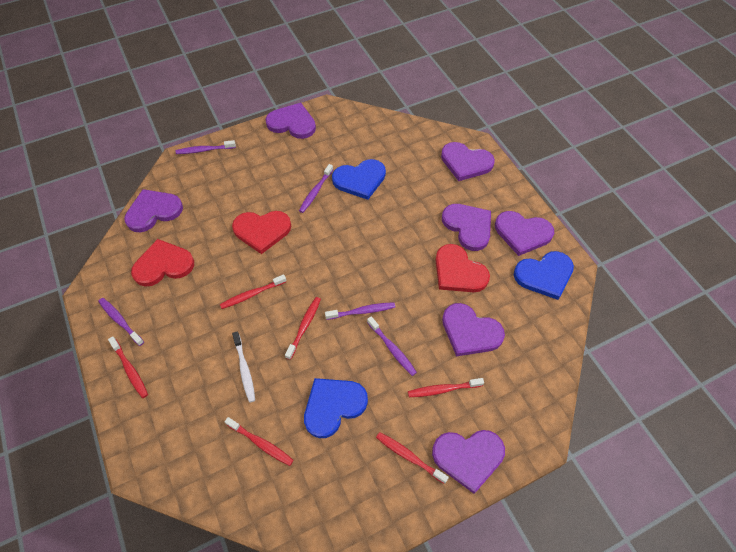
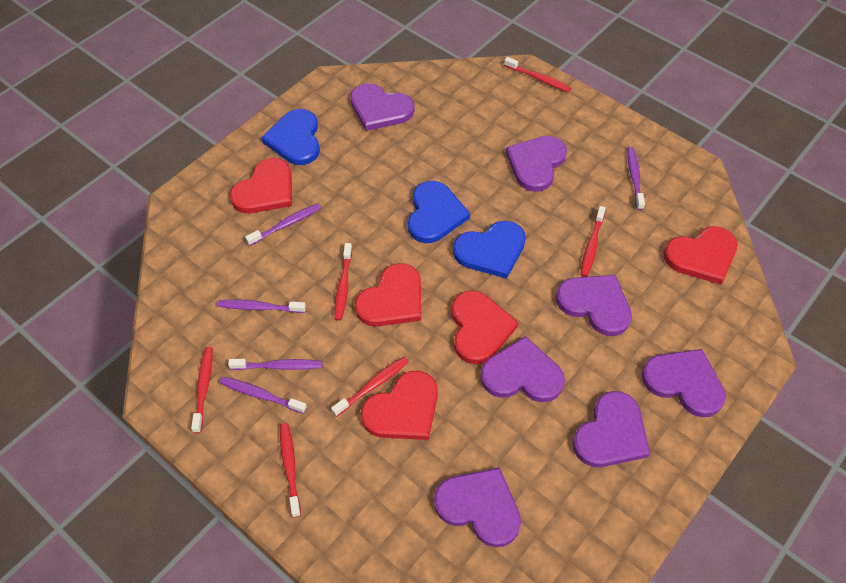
red heart: 3 -> 5
white toothbrush: 1 -> 0

